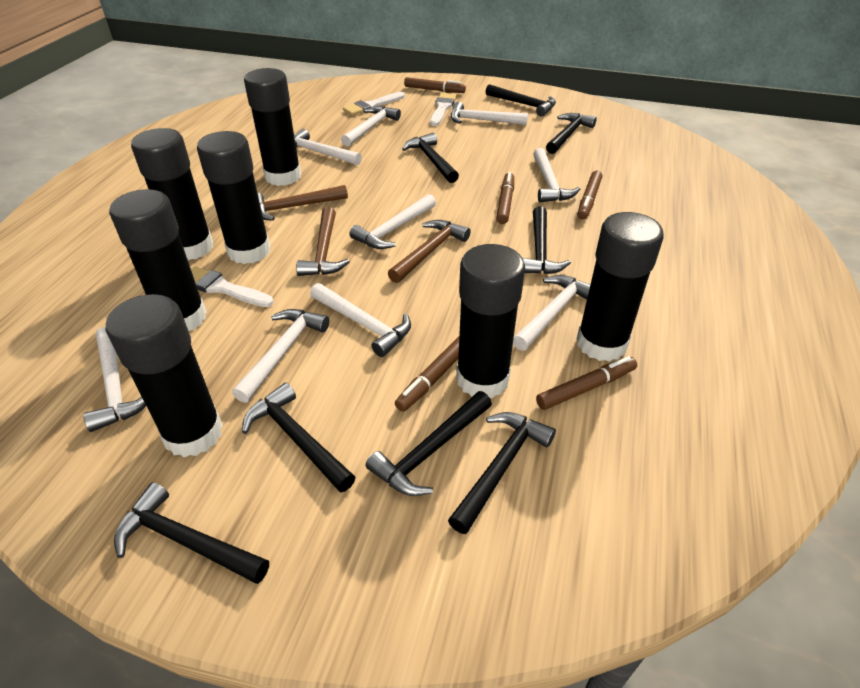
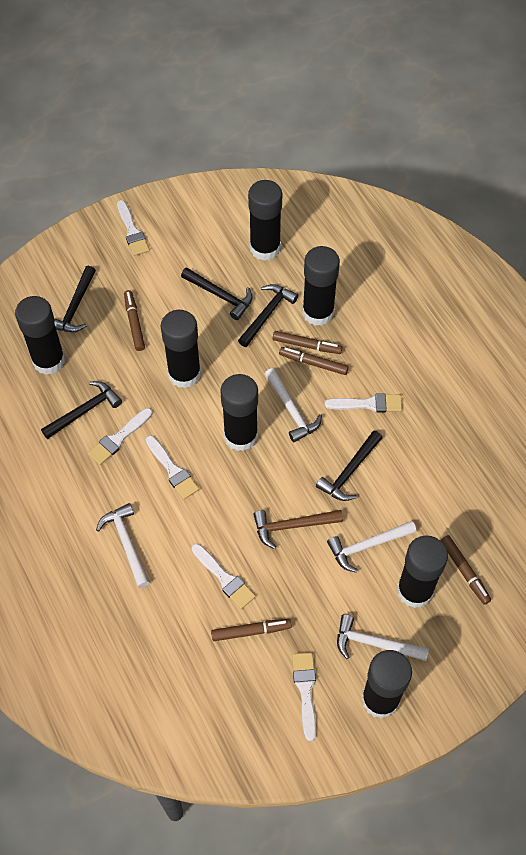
black hammer: 8 -> 5
brown hammer: 3 -> 1
white brush: 3 -> 6
white hammer: 9 -> 4

